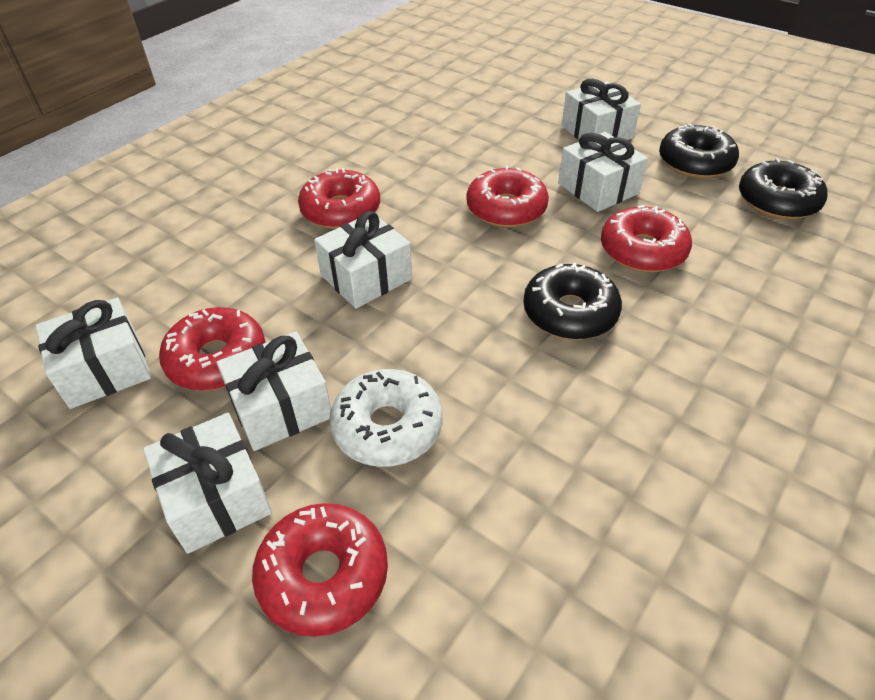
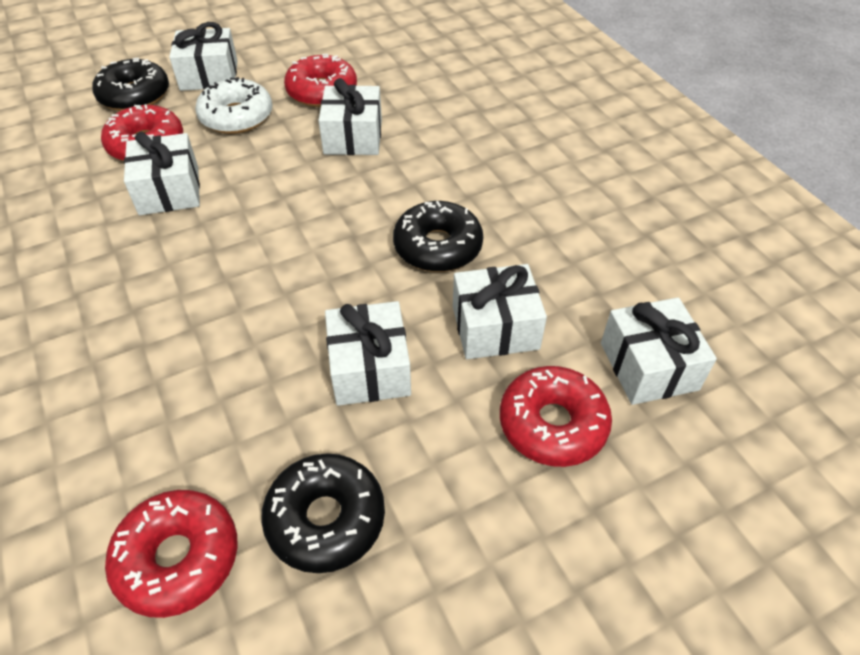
red donut: 5 -> 4

